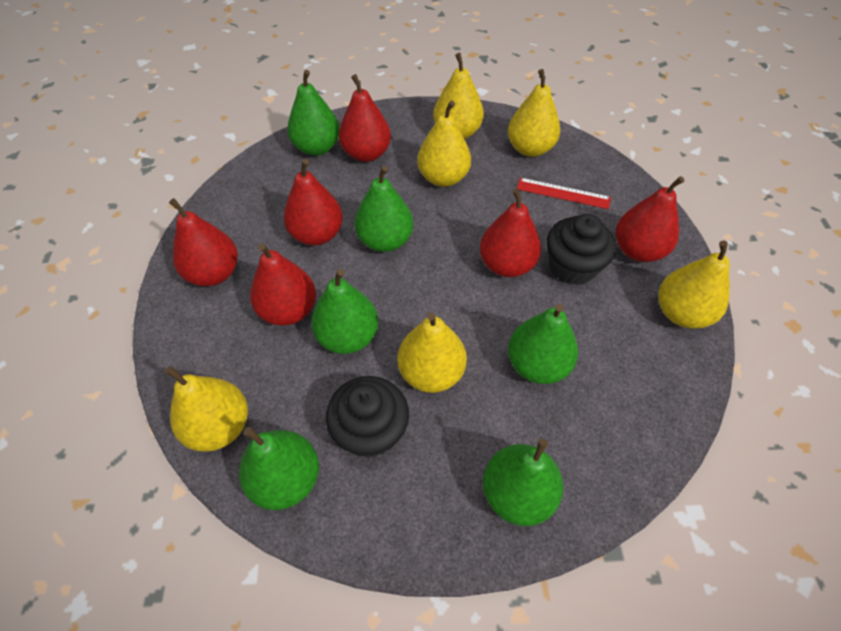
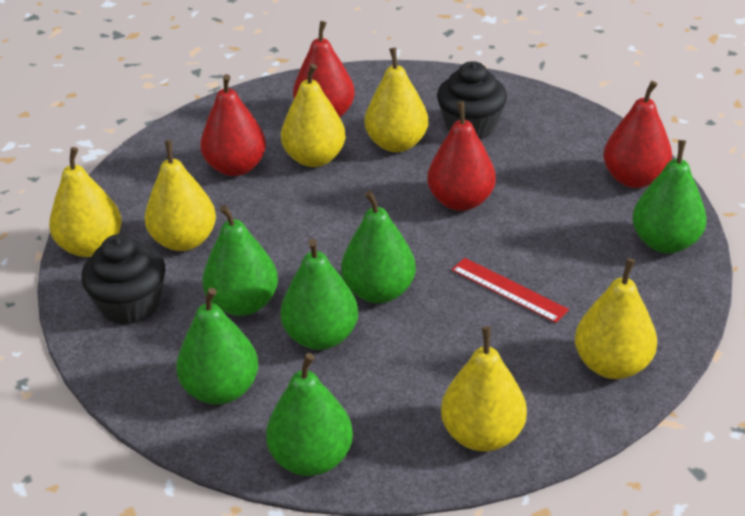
red pear: 6 -> 4

